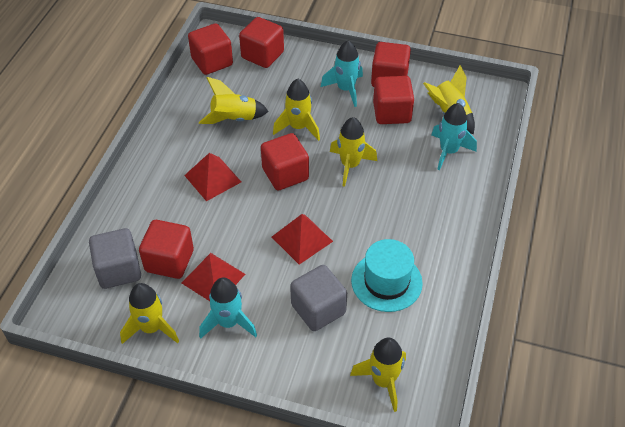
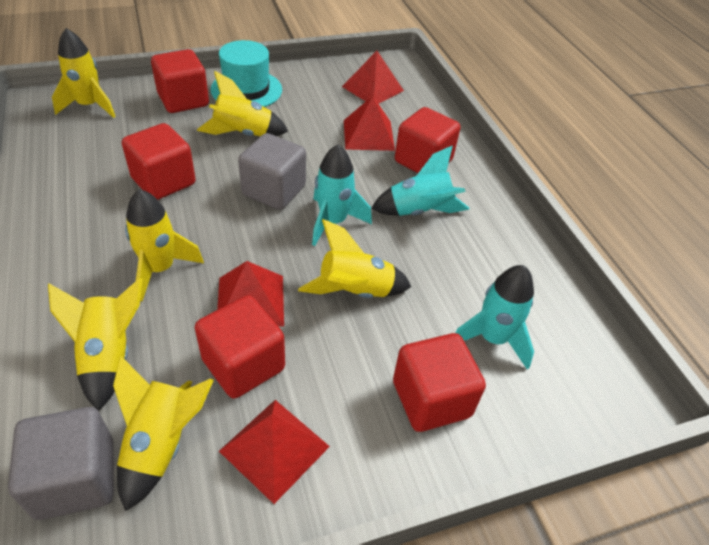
red cube: 6 -> 5
red pyramid: 3 -> 4

